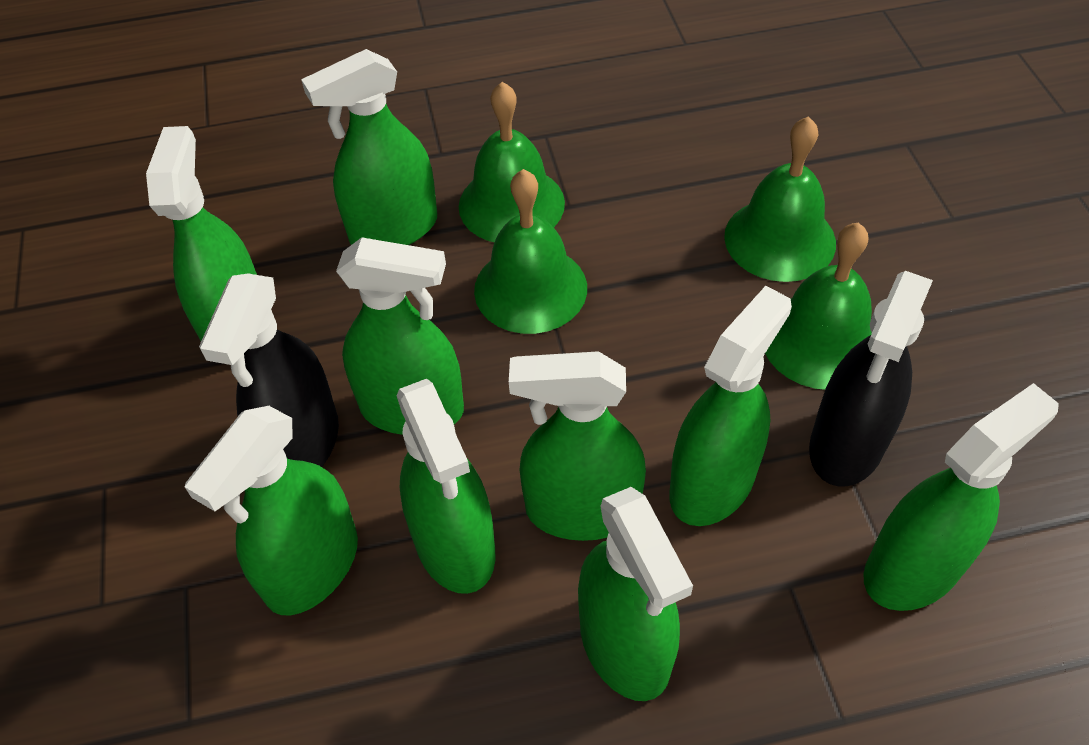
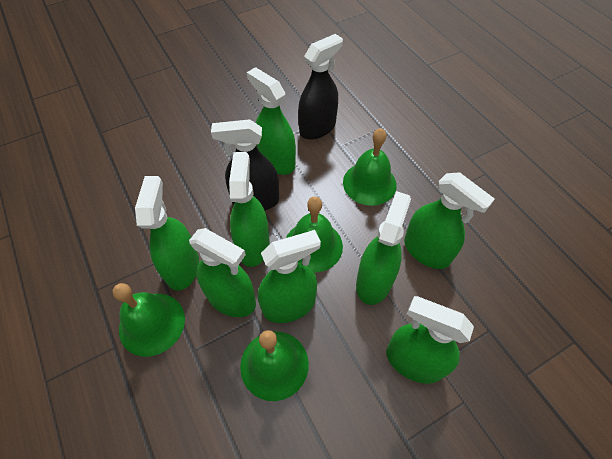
green spray bottle: 9 -> 8

